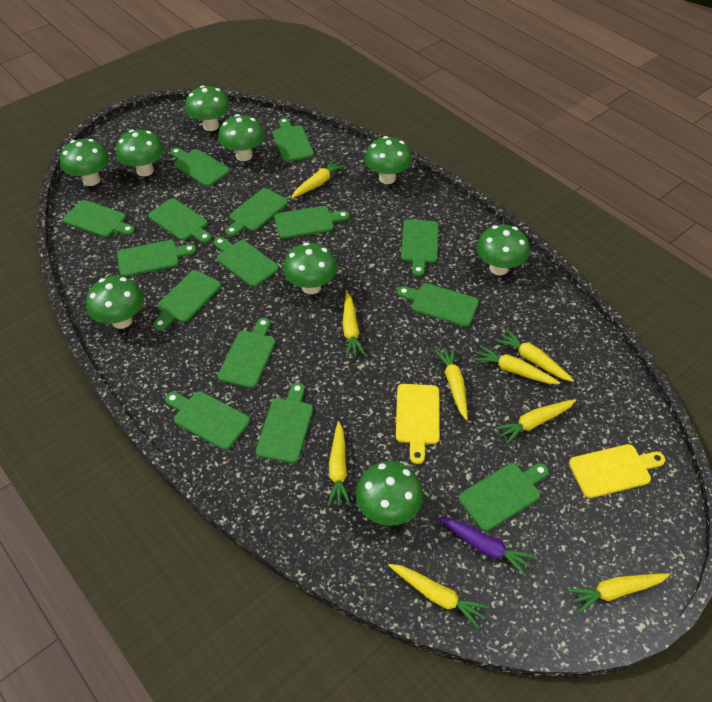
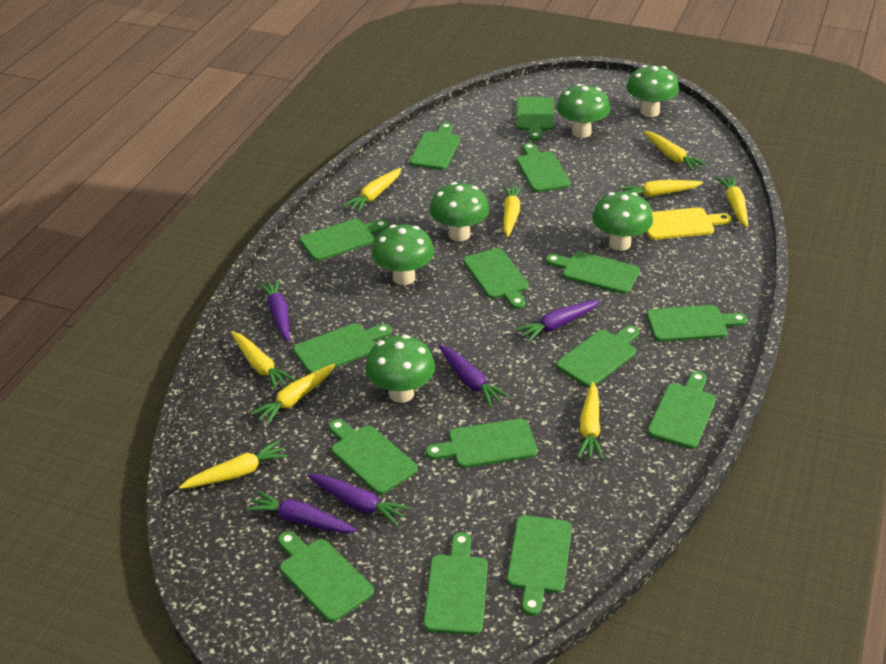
green mushroom: 9 -> 6
purple carrot: 1 -> 5
yellow cutting board: 2 -> 1

